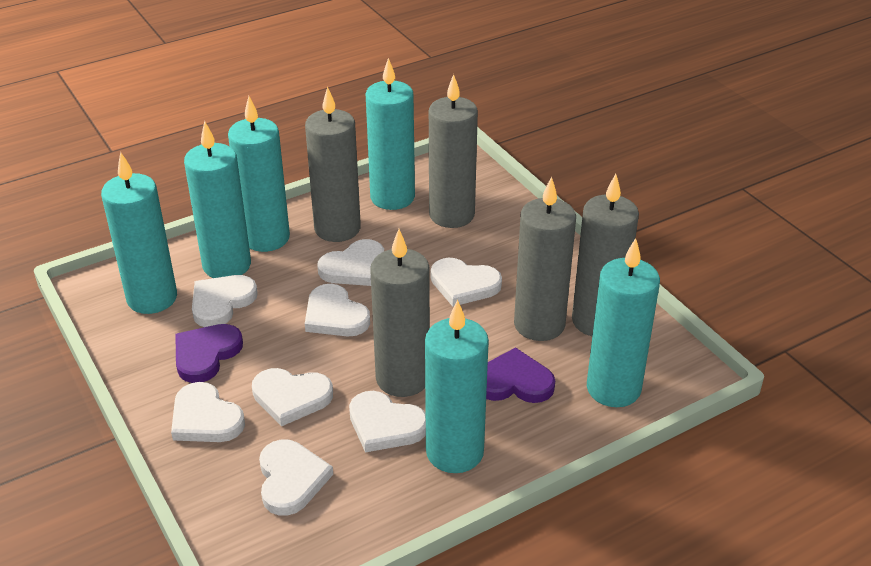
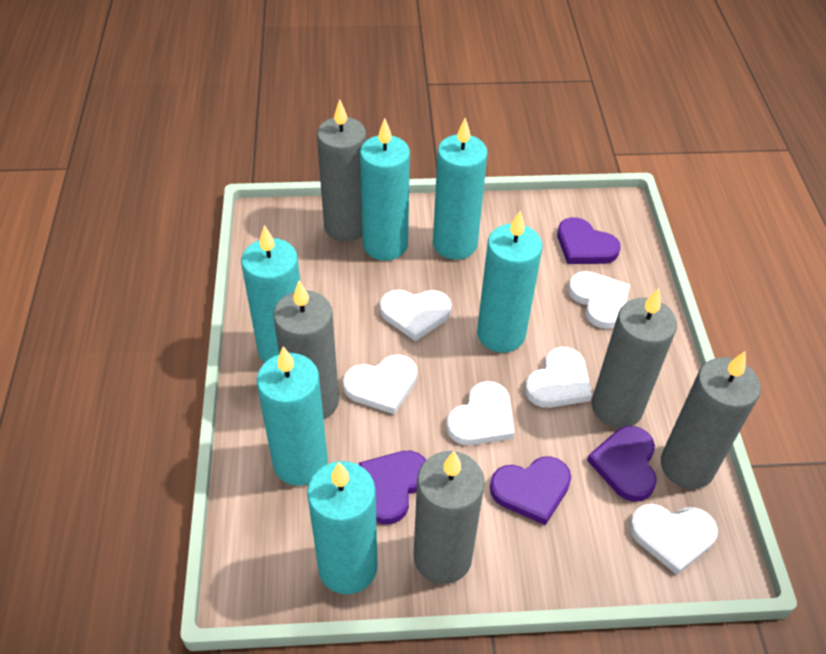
purple heart: 2 -> 4
white heart: 8 -> 6

